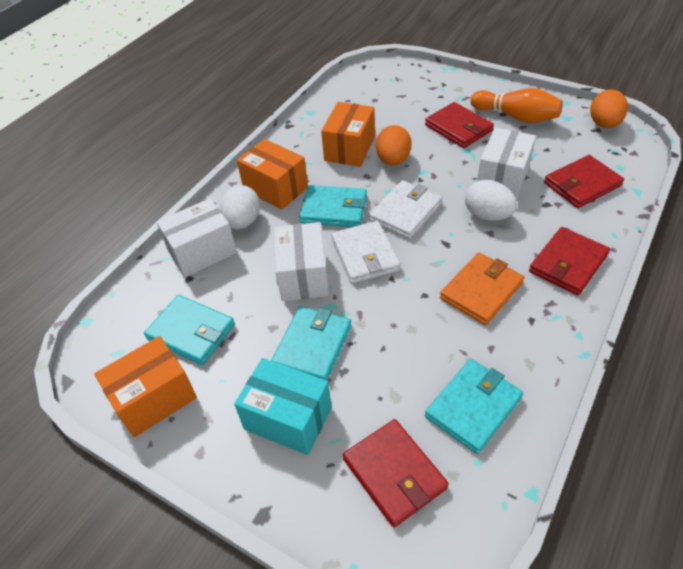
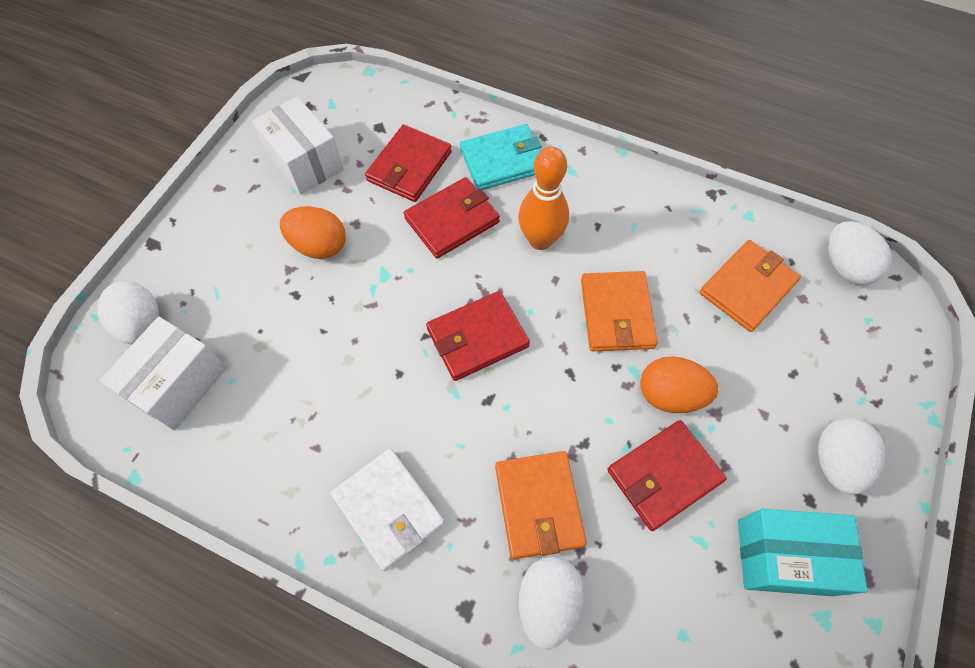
orange box: 3 -> 0
orange wallet: 1 -> 3
turquoise wallet: 4 -> 1
white box: 3 -> 2
white egg: 2 -> 4
white wallet: 2 -> 1

